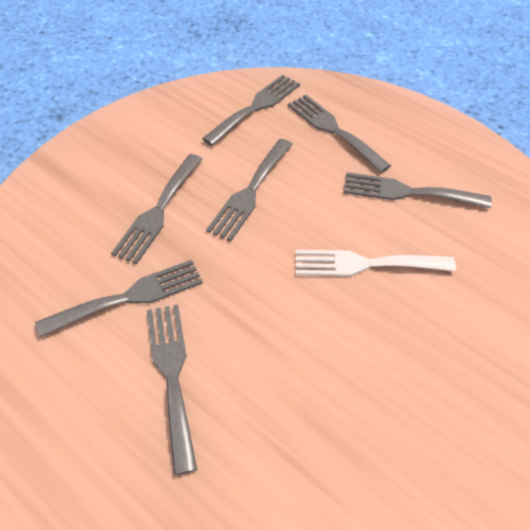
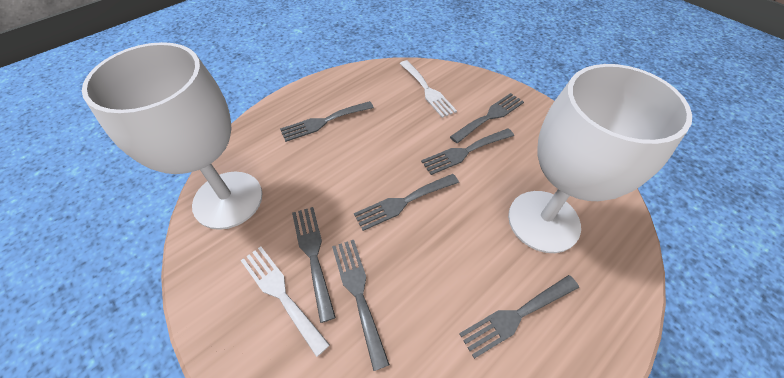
white fork: 1 -> 2
white goblet: 0 -> 2

